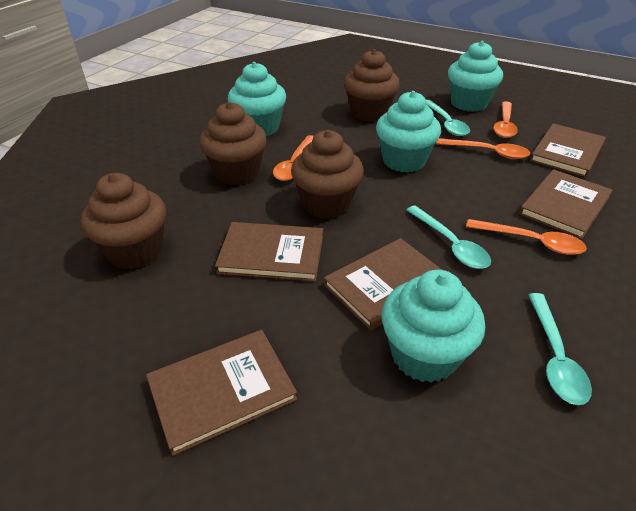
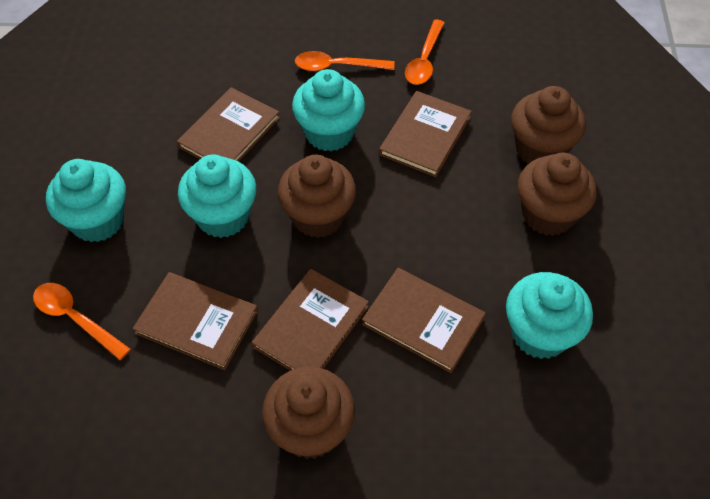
orange spoon: 4 -> 3
turquoise spoon: 3 -> 0

